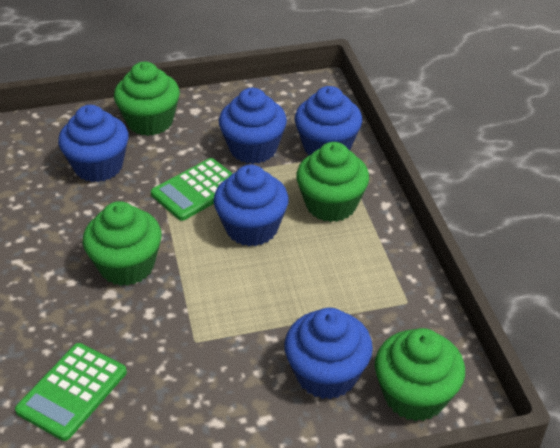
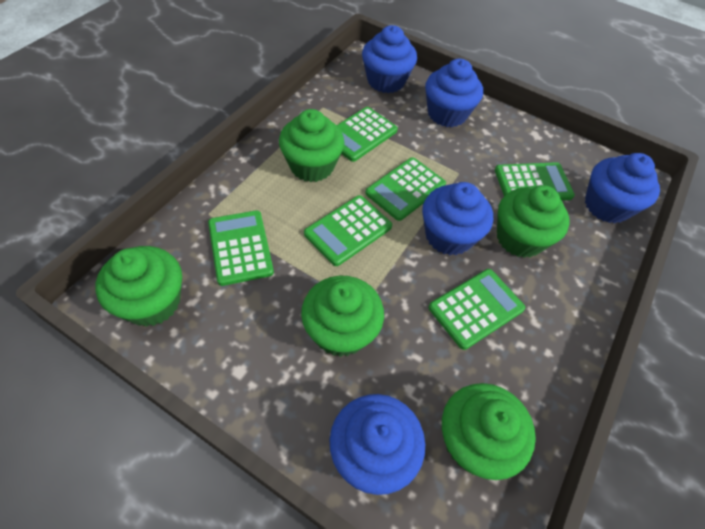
green calculator: 2 -> 6
green cupcake: 4 -> 5

